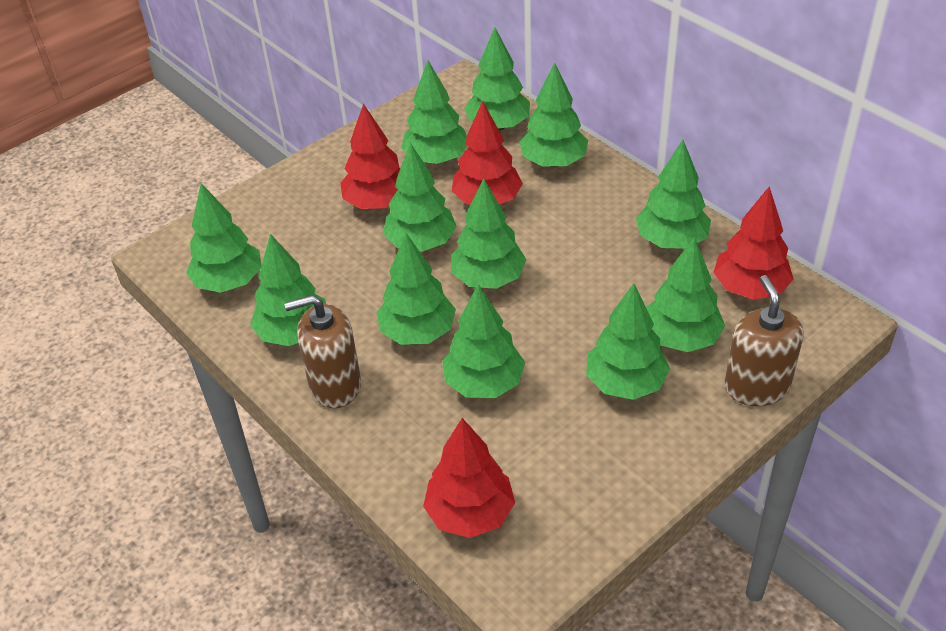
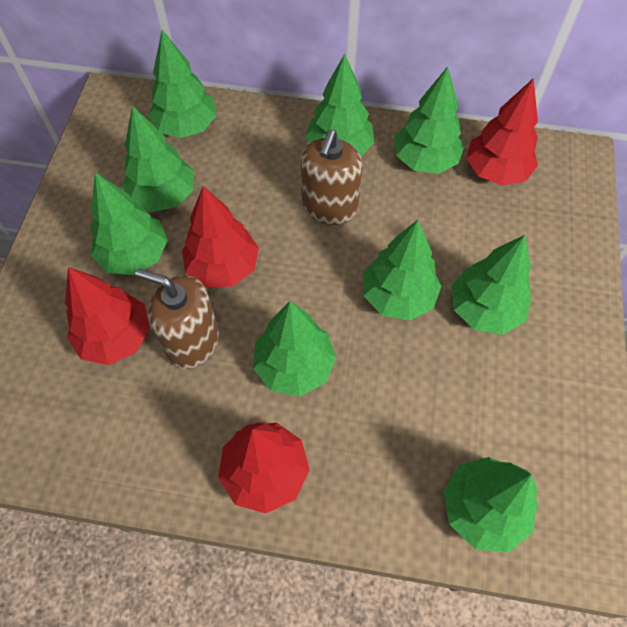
green tree: 12 -> 9

